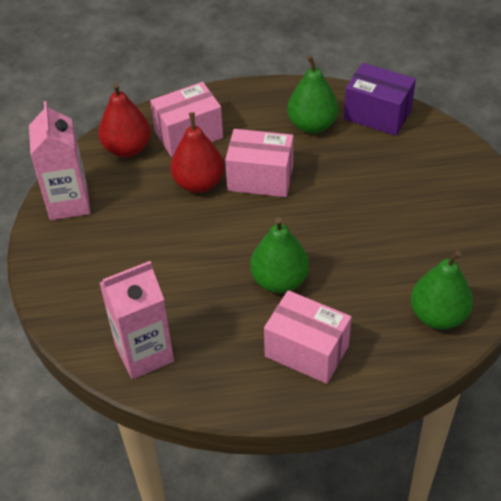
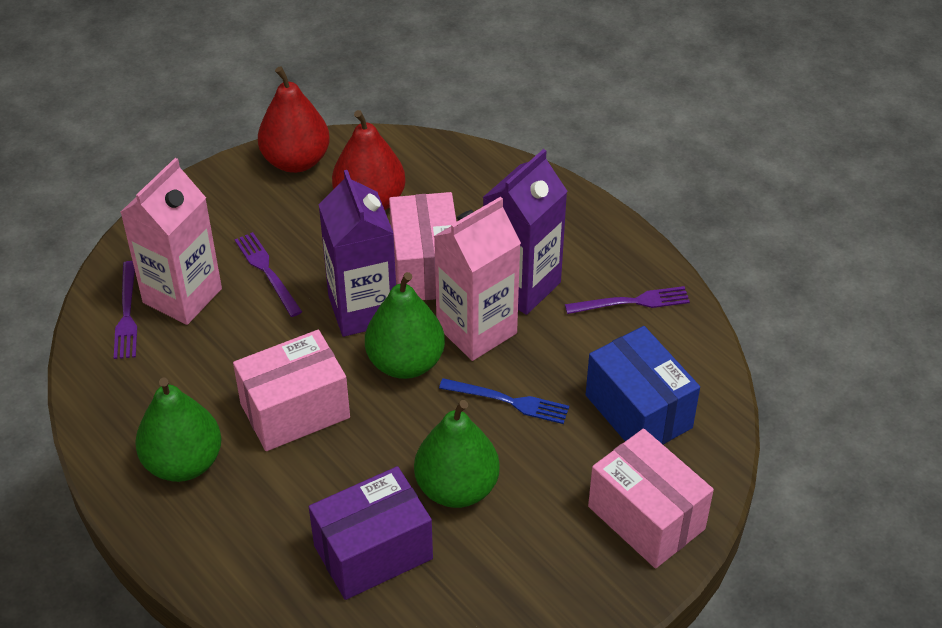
blue box: 0 -> 1
blue fork: 0 -> 1
purple carton: 0 -> 2
purple fork: 0 -> 3

